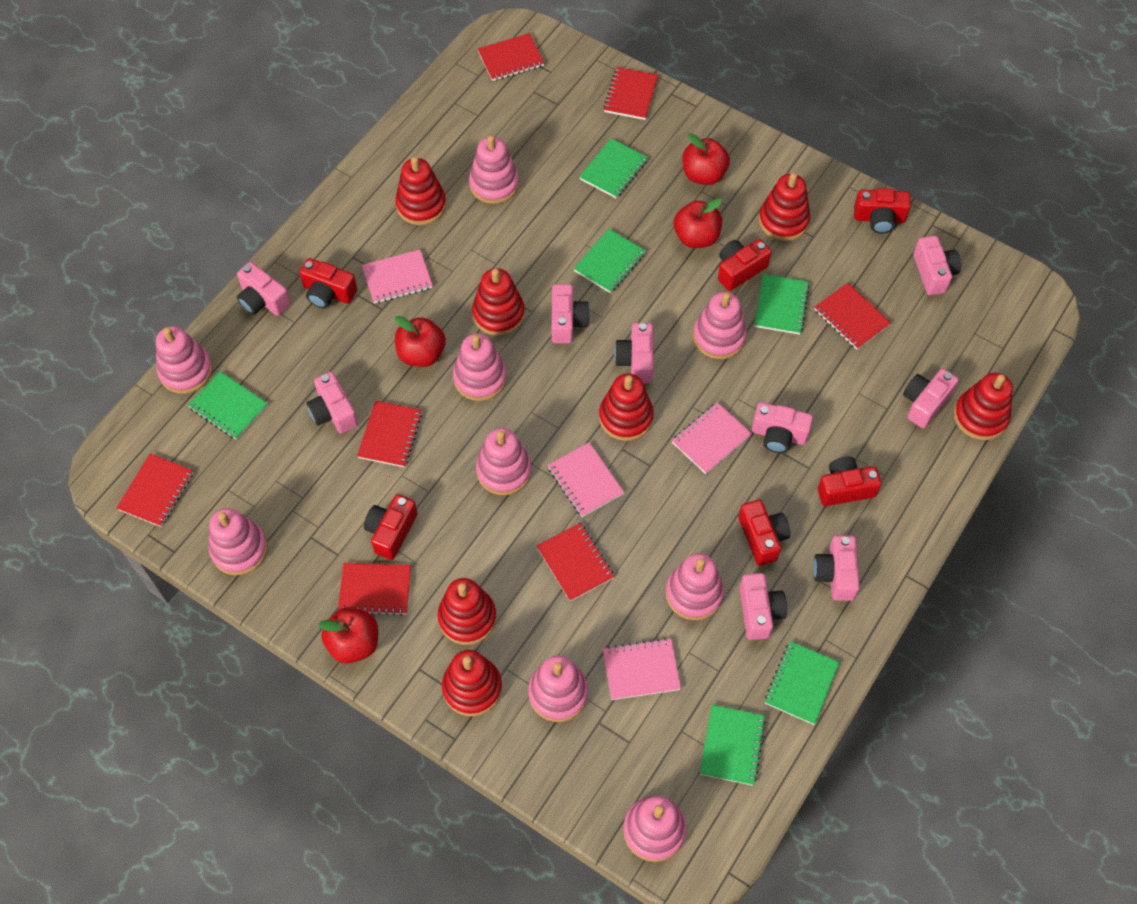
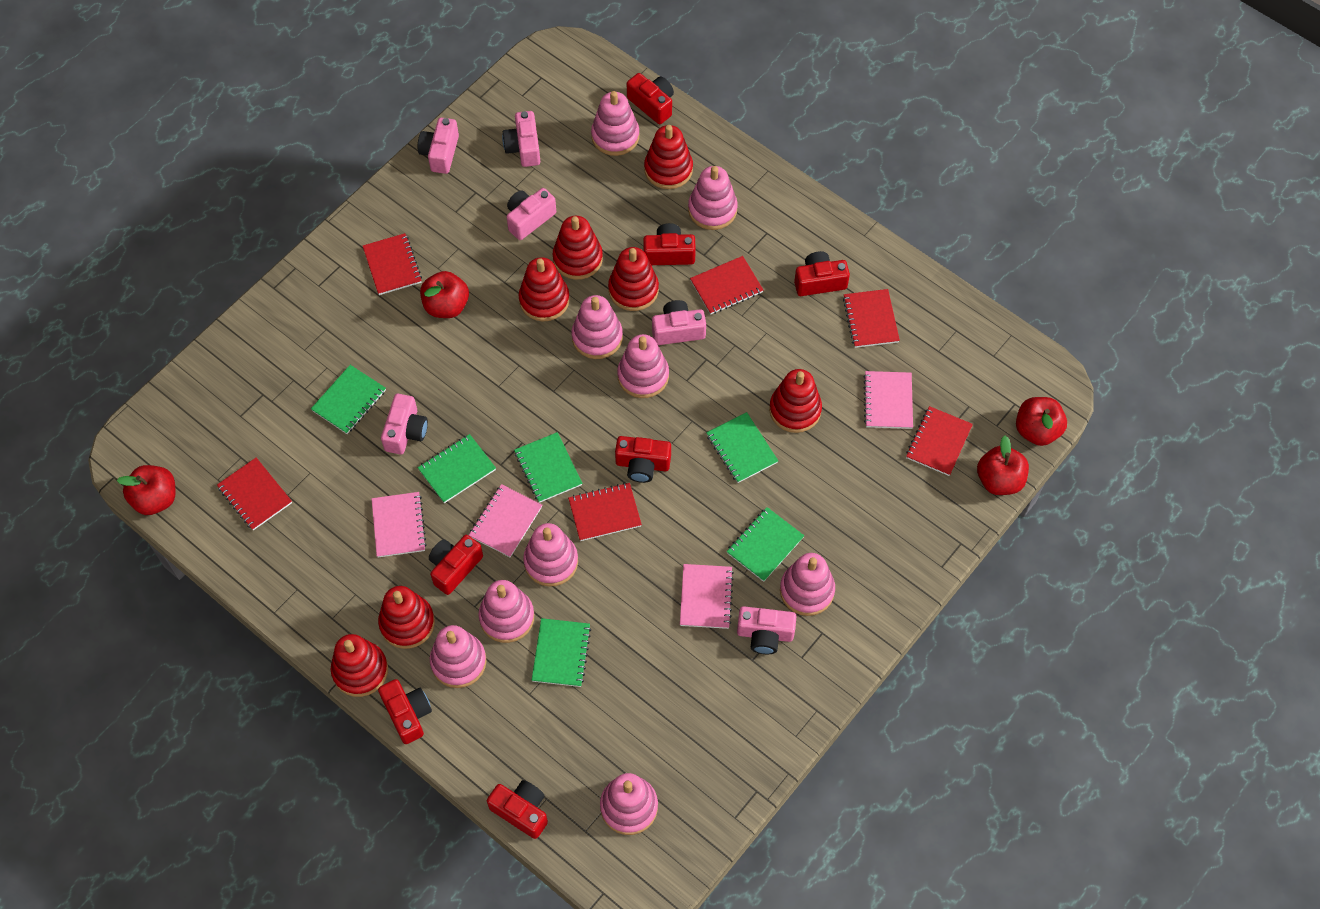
pink camera: 9 -> 6
red camera: 6 -> 7
red notebook: 7 -> 6

